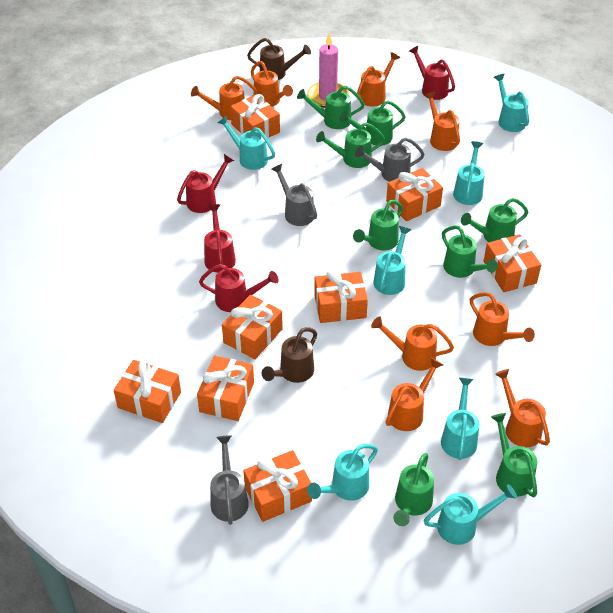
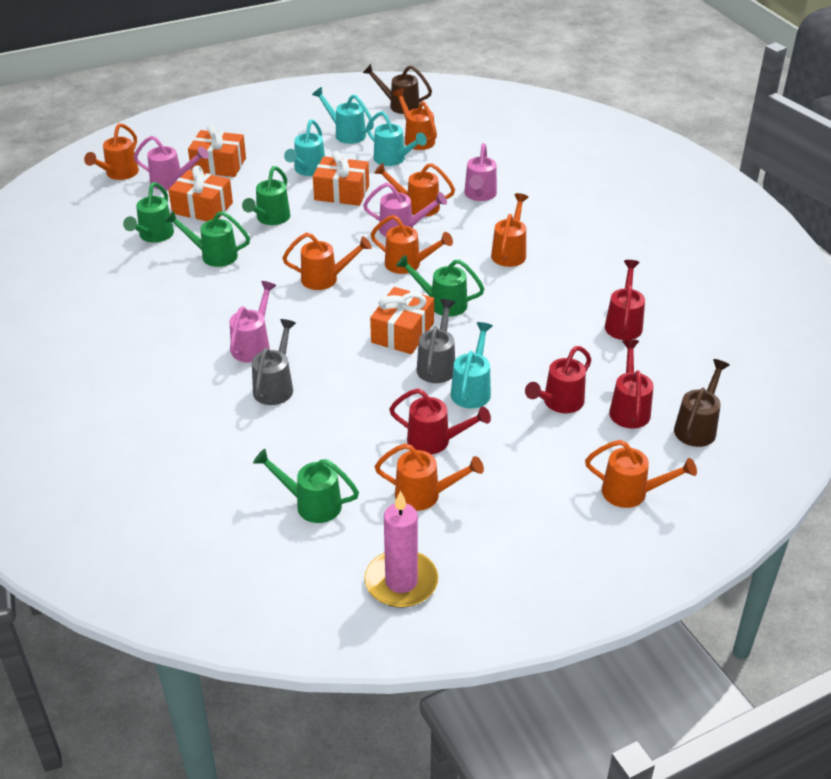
green watering can: 8 -> 5
grey watering can: 3 -> 2
orange gift: 8 -> 4
pink watering can: 0 -> 4
turquoise watering can: 7 -> 4

